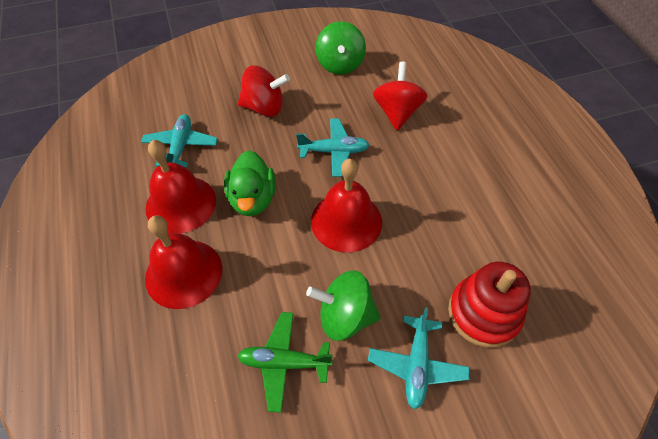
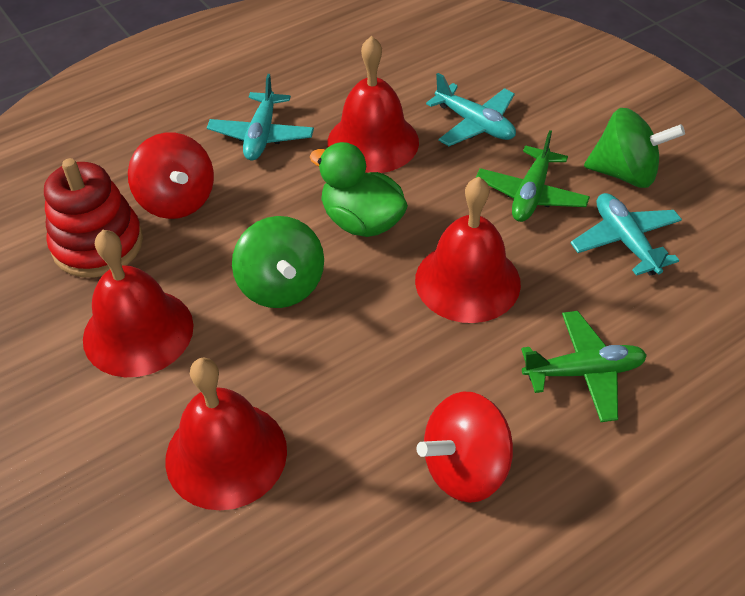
green plane: 1 -> 2
red bell: 3 -> 4

